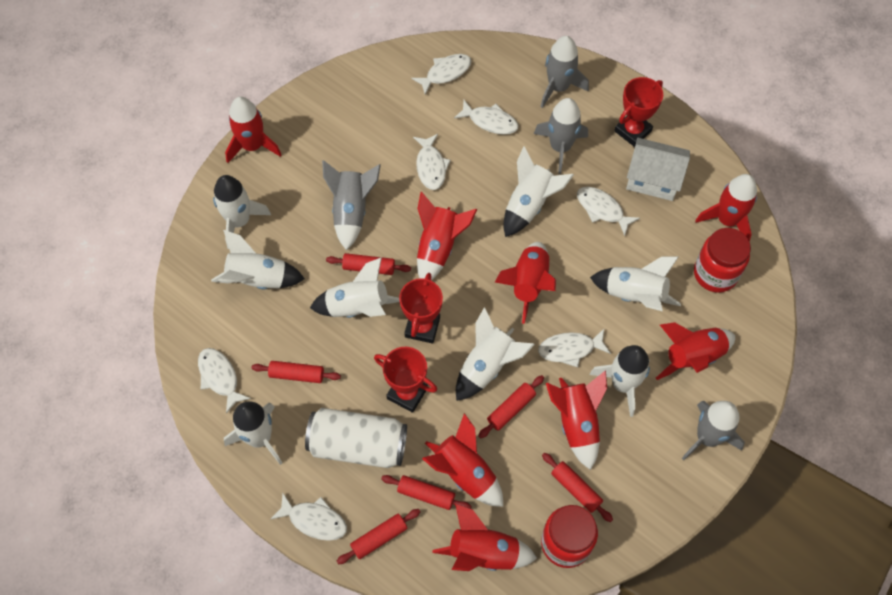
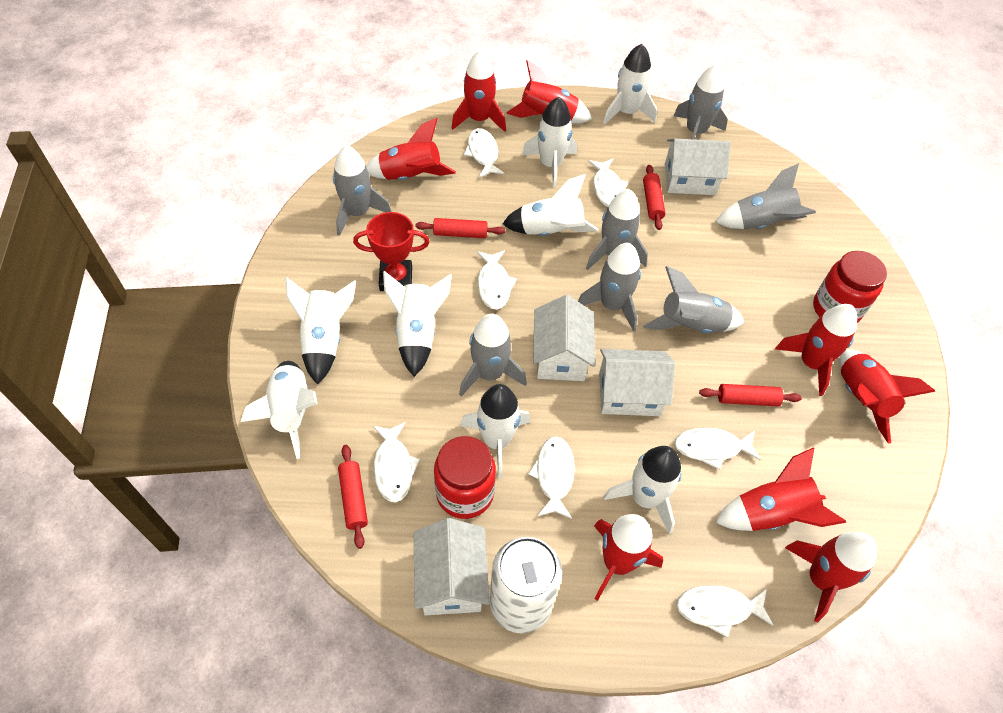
grey rocket: 4 -> 7
red rolling pin: 6 -> 4
red trophy: 3 -> 1
white house: 1 -> 4

